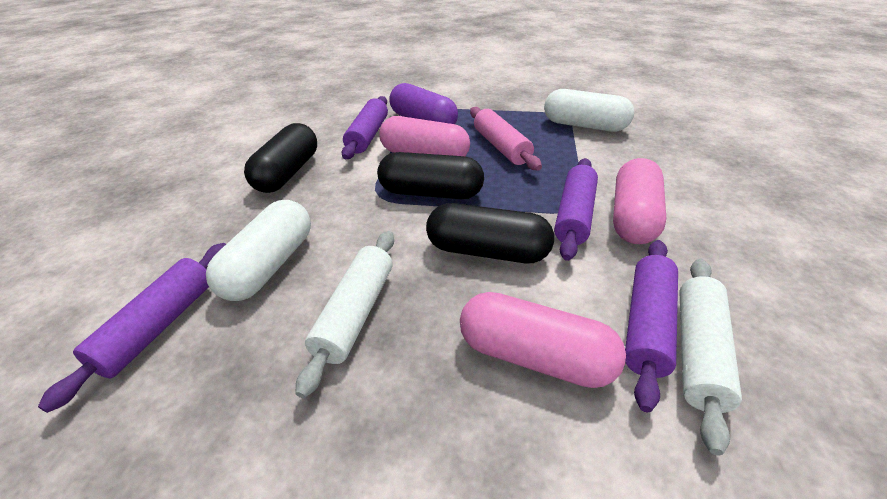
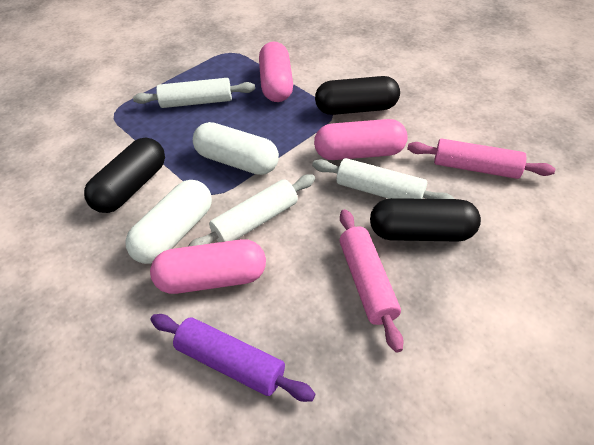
pink rolling pin: 1 -> 2
purple capsule: 1 -> 0
purple rolling pin: 4 -> 1
white rolling pin: 2 -> 3

